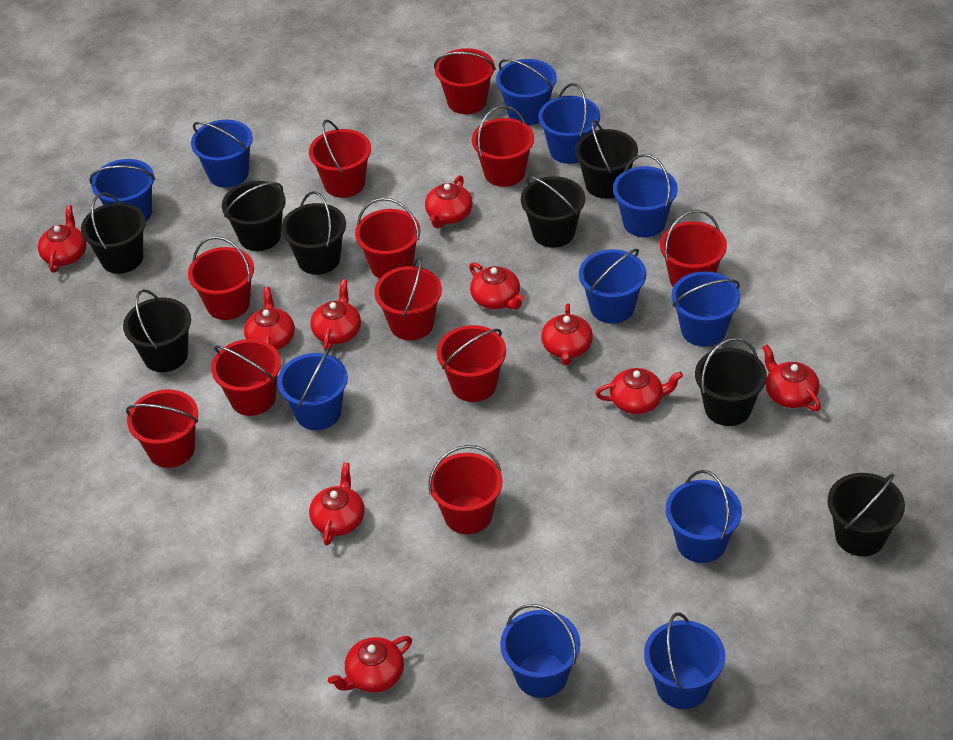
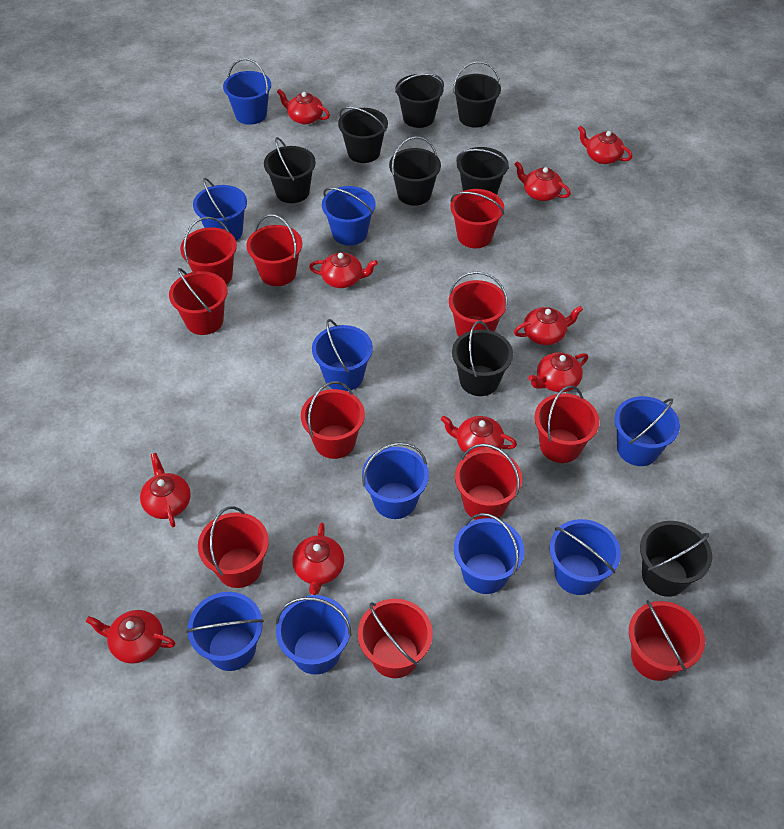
blue bucket: 11 -> 10

